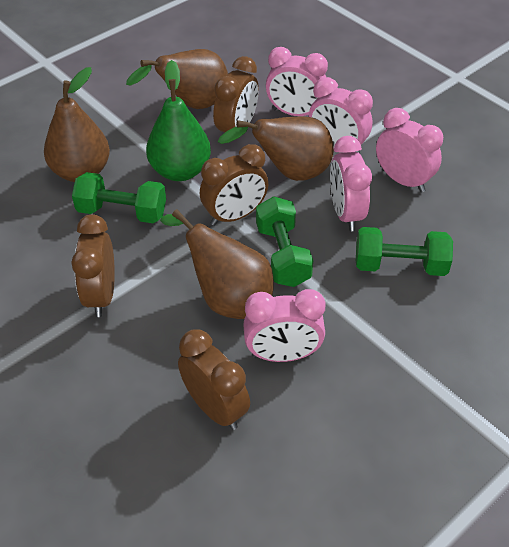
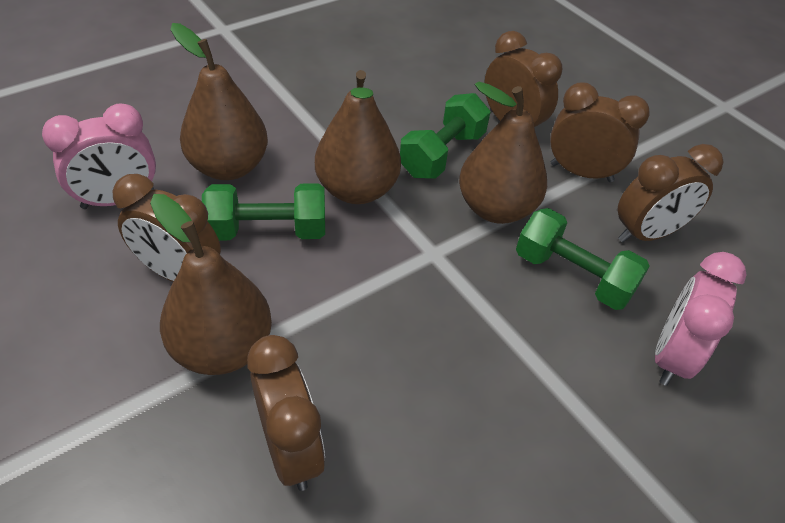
brown clock: 4 -> 5
green pear: 1 -> 0
pink clock: 5 -> 2

